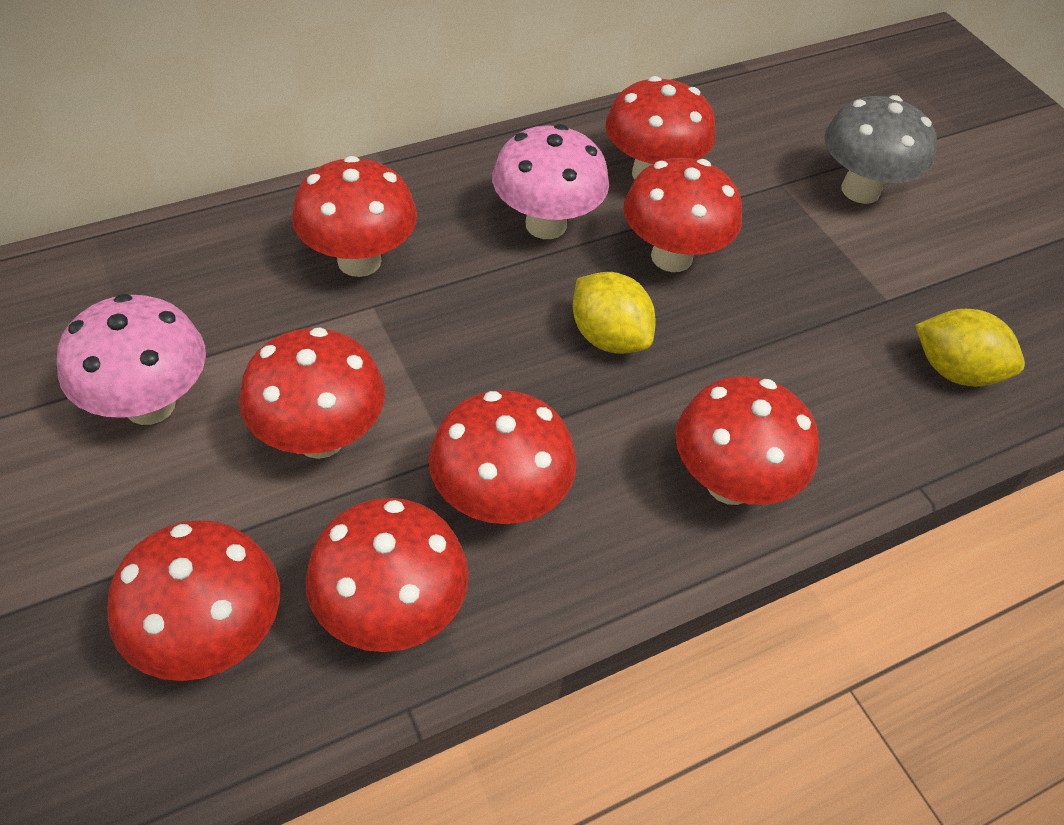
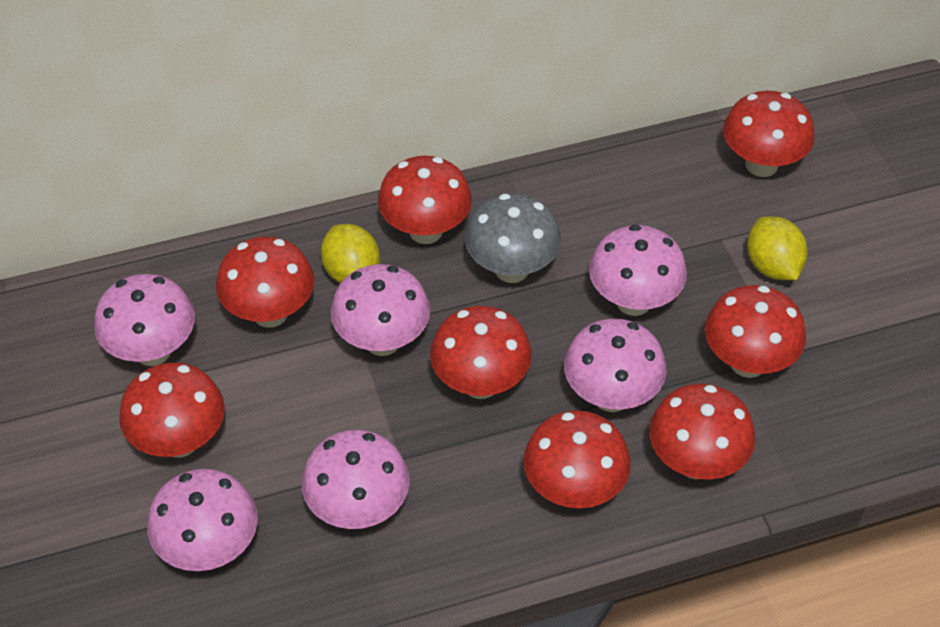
pink mushroom: 2 -> 6

